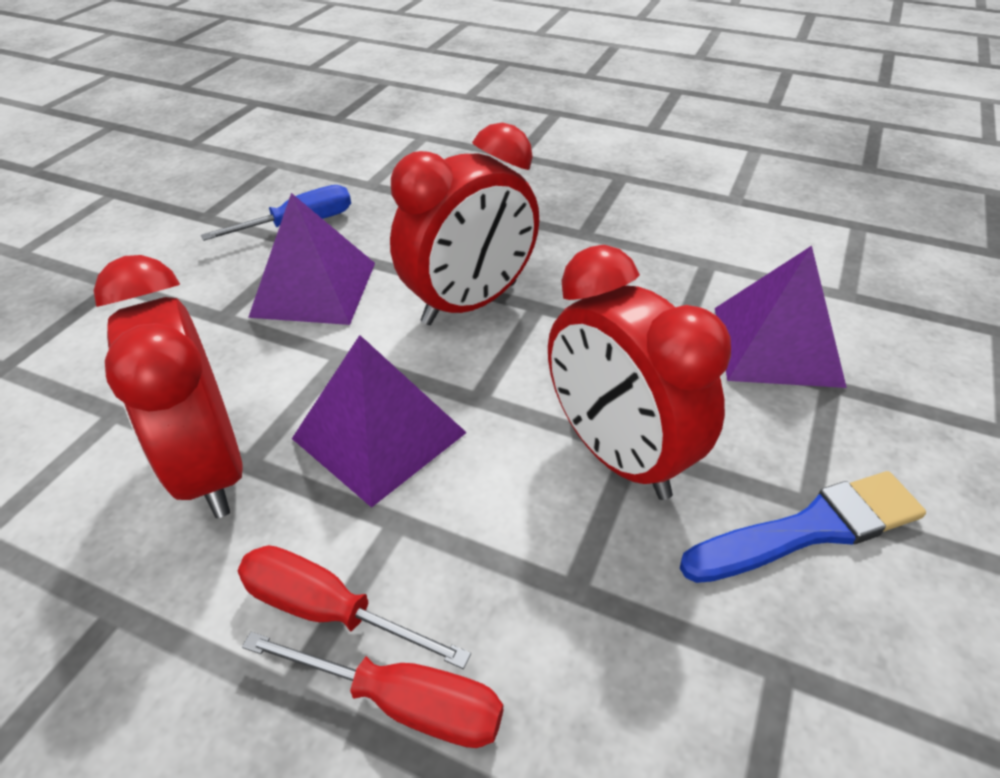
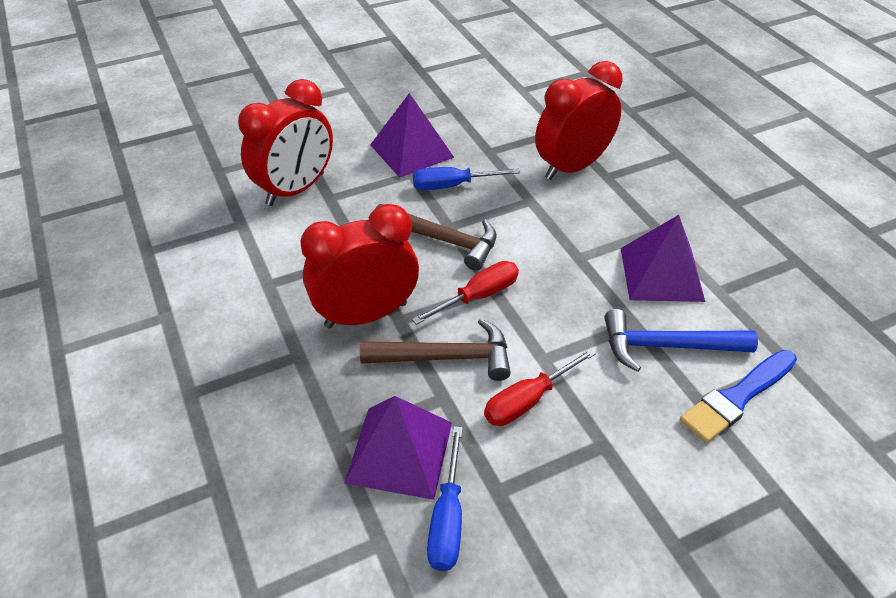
blue hammer: 0 -> 1
blue screwdriver: 1 -> 2
brown hammer: 0 -> 2

